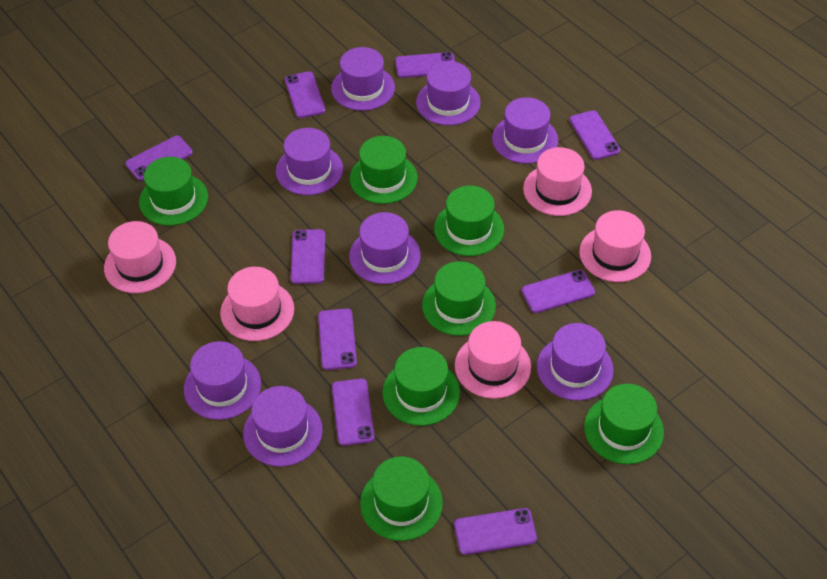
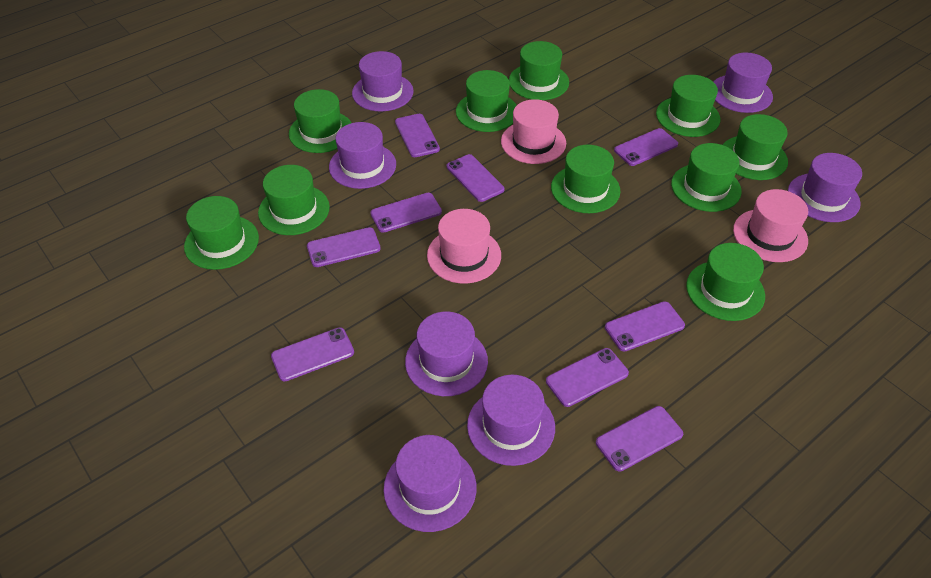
green hat: 7 -> 10
pink hat: 5 -> 3
purple hat: 8 -> 7

